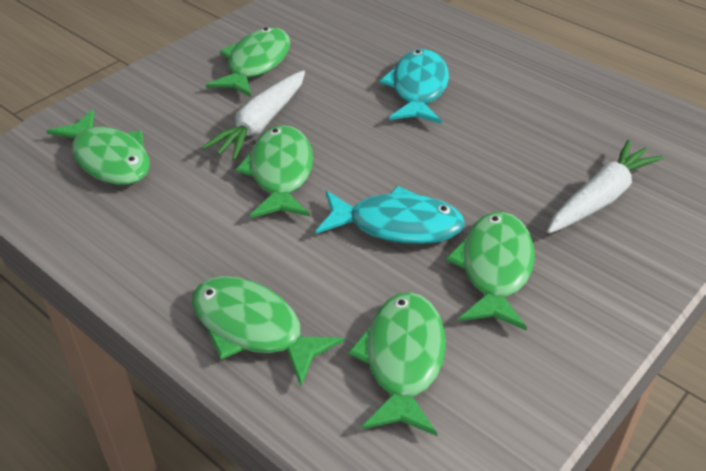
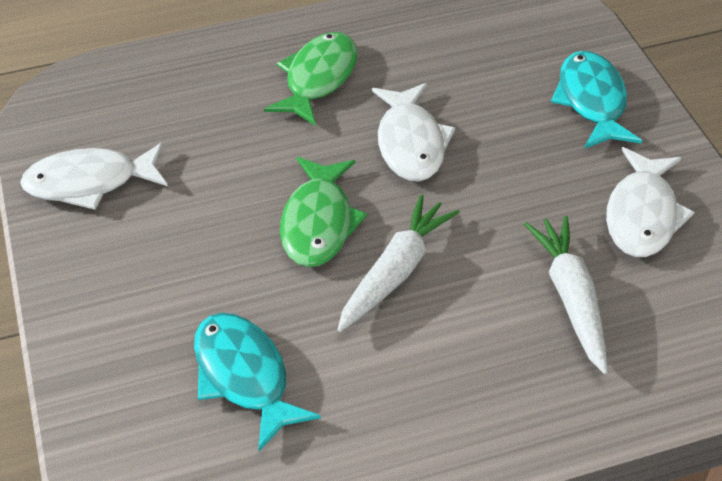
green fish: 6 -> 2
white fish: 0 -> 3

